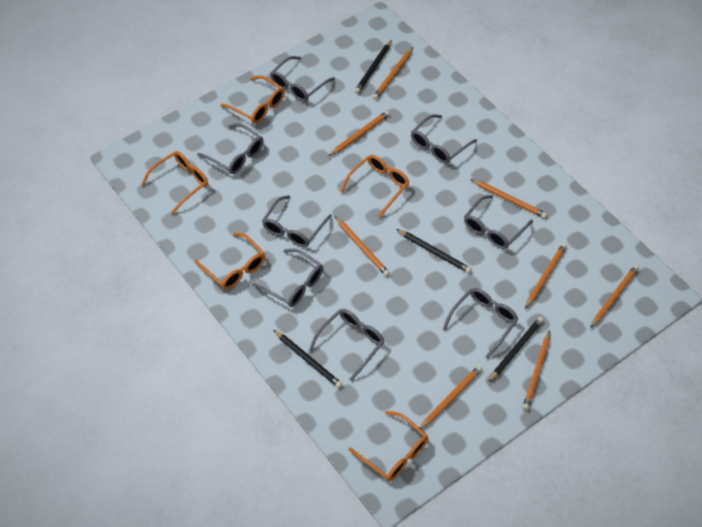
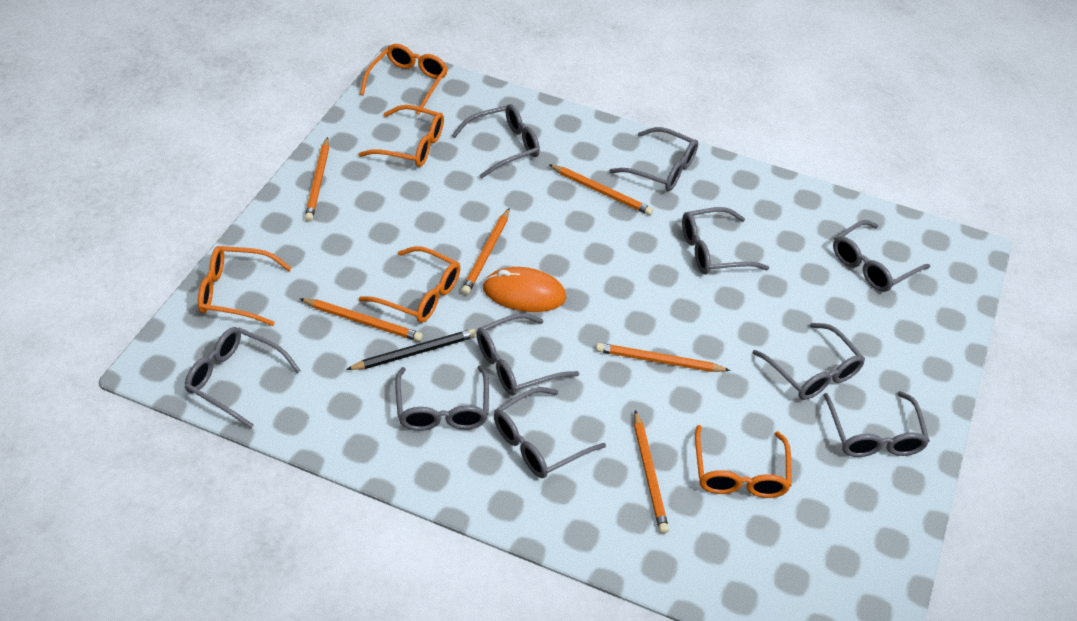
black pencil: 4 -> 1
grey glasses: 8 -> 10
orange mouse: 0 -> 1
orange pencil: 8 -> 6

